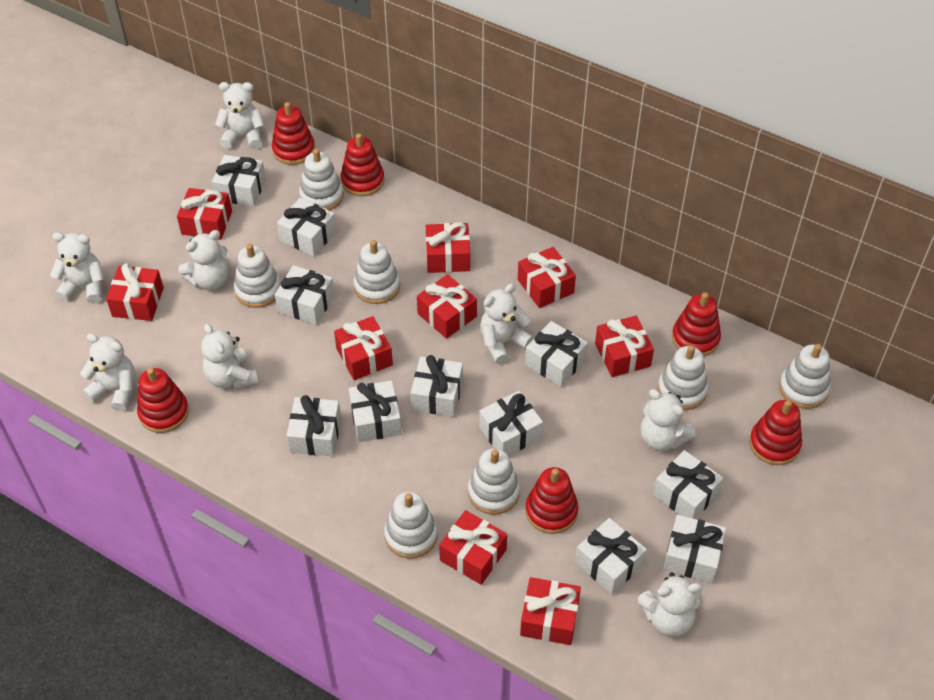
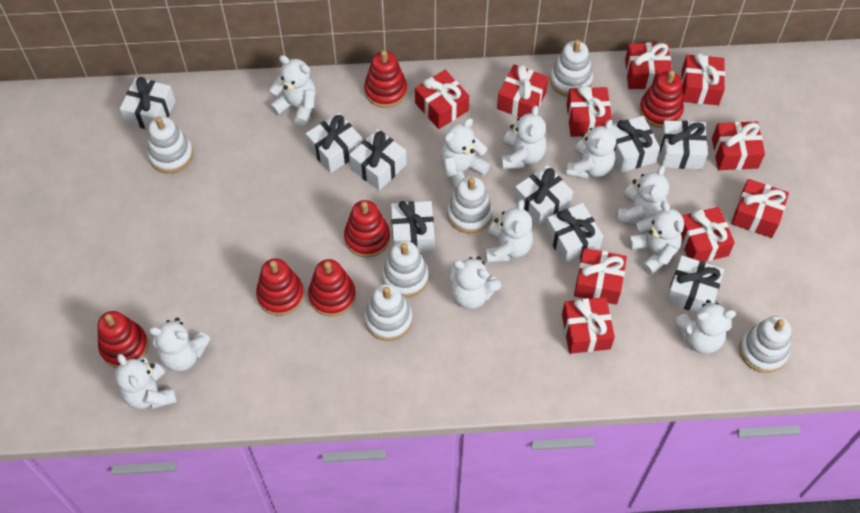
red gift: 9 -> 10
white gift: 11 -> 9
white stacking toy: 7 -> 6
white teddy bear: 8 -> 11

